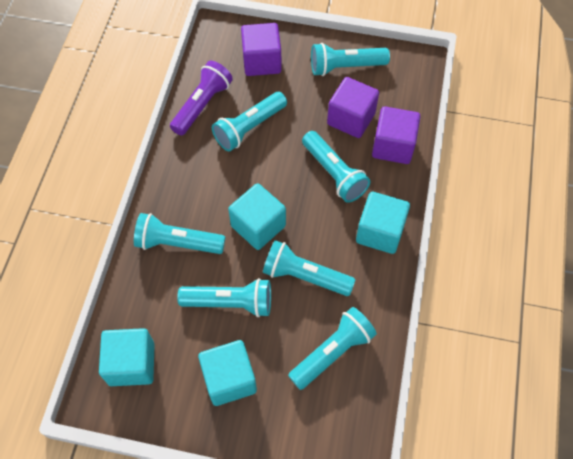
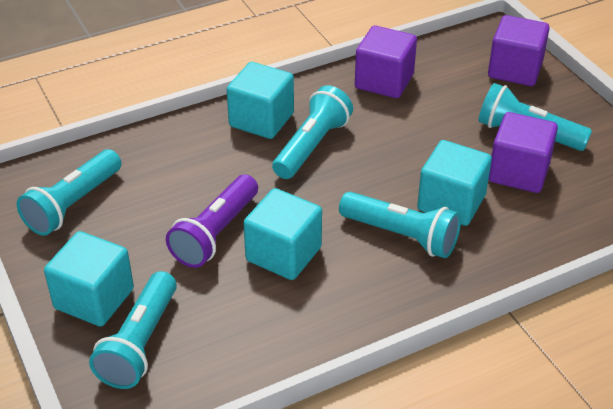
turquoise flashlight: 7 -> 5

